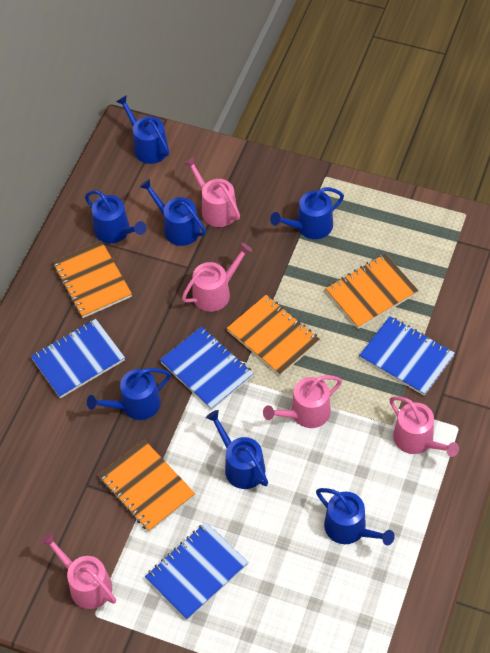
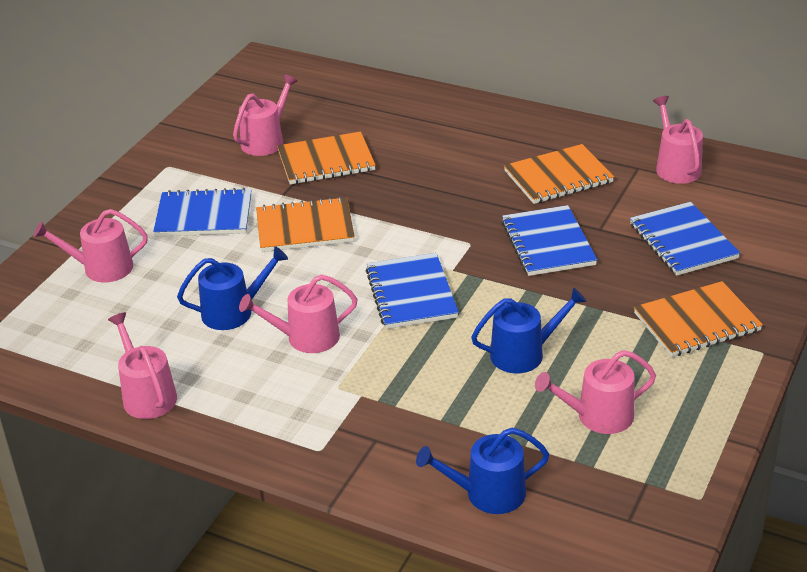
blue watering can: 7 -> 3
pink watering can: 5 -> 6

